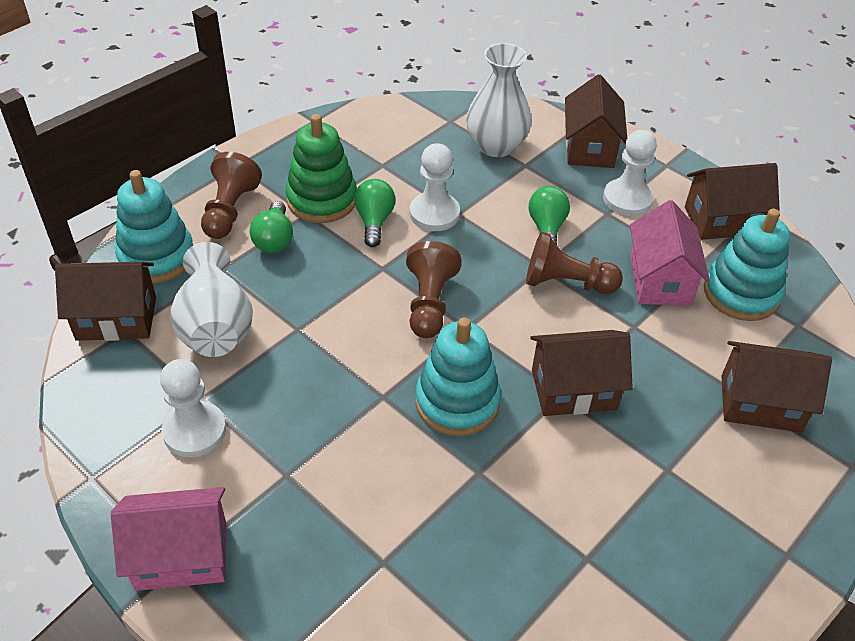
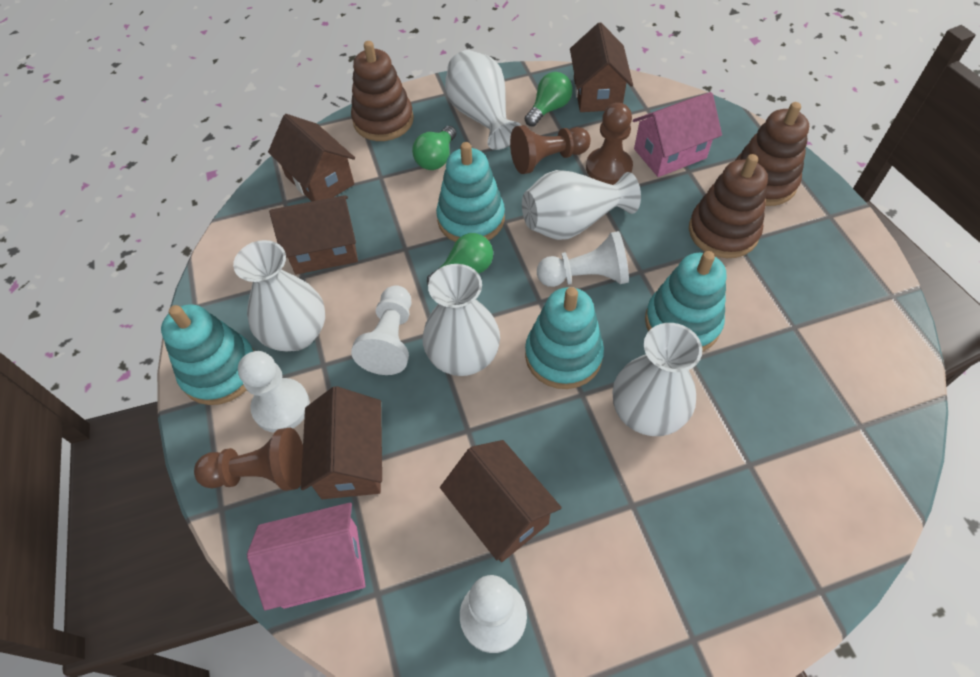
brown stacking toy: 0 -> 3
green stacking toy: 1 -> 0
turquoise stacking toy: 3 -> 4
white pawn: 3 -> 4
white vase: 2 -> 5

